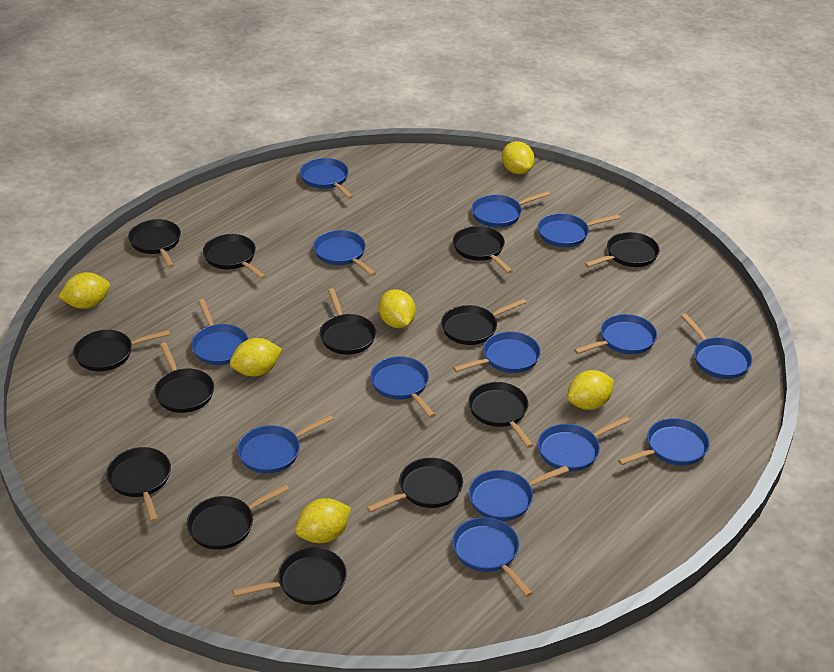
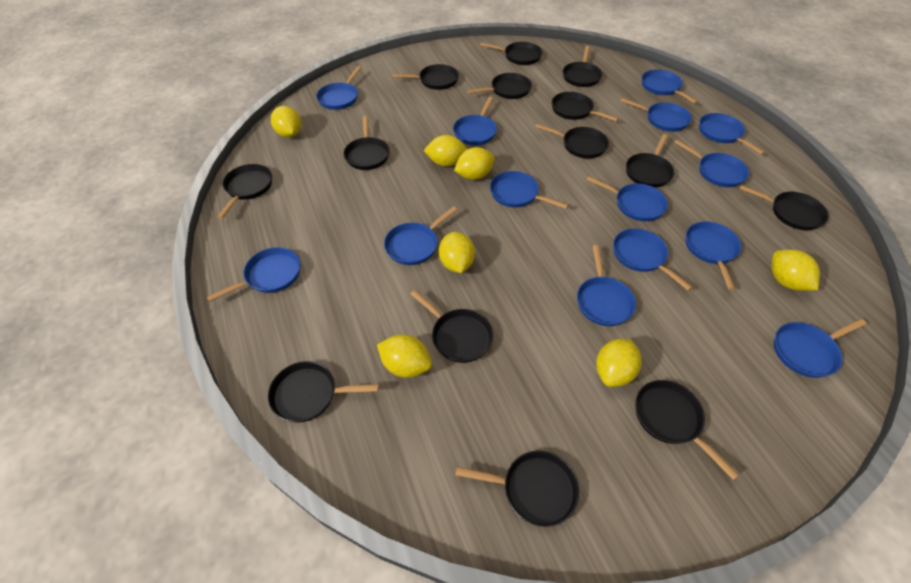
black pan: 13 -> 14
yellow lemon: 6 -> 7

